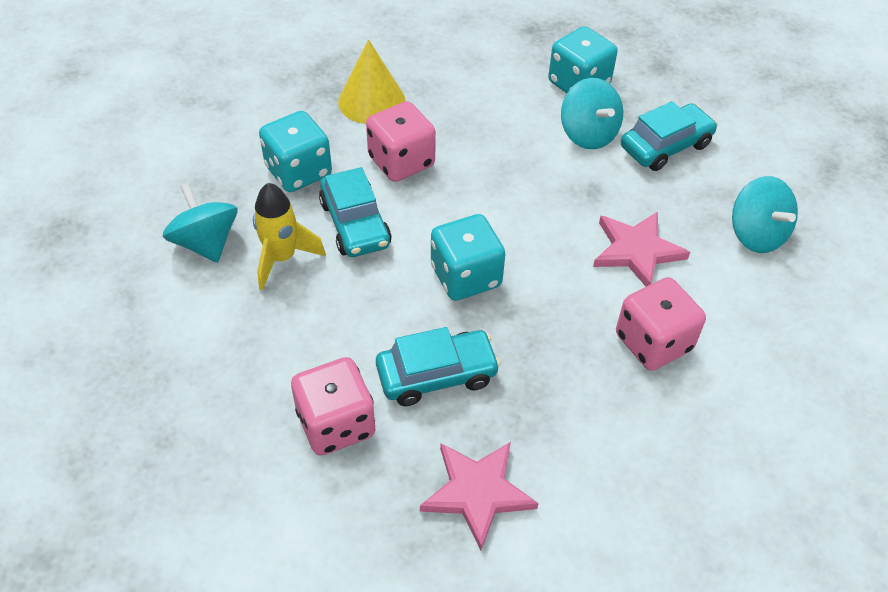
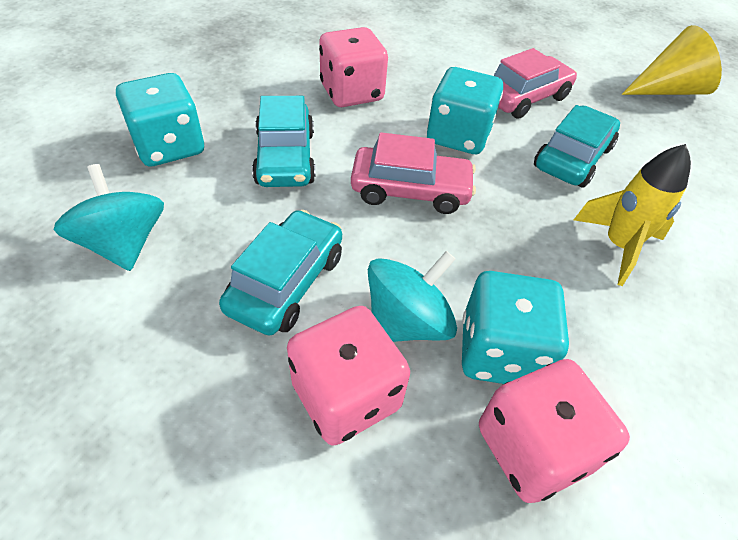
pink car: 0 -> 2
pink star: 2 -> 0
turquoise spinning top: 3 -> 2

